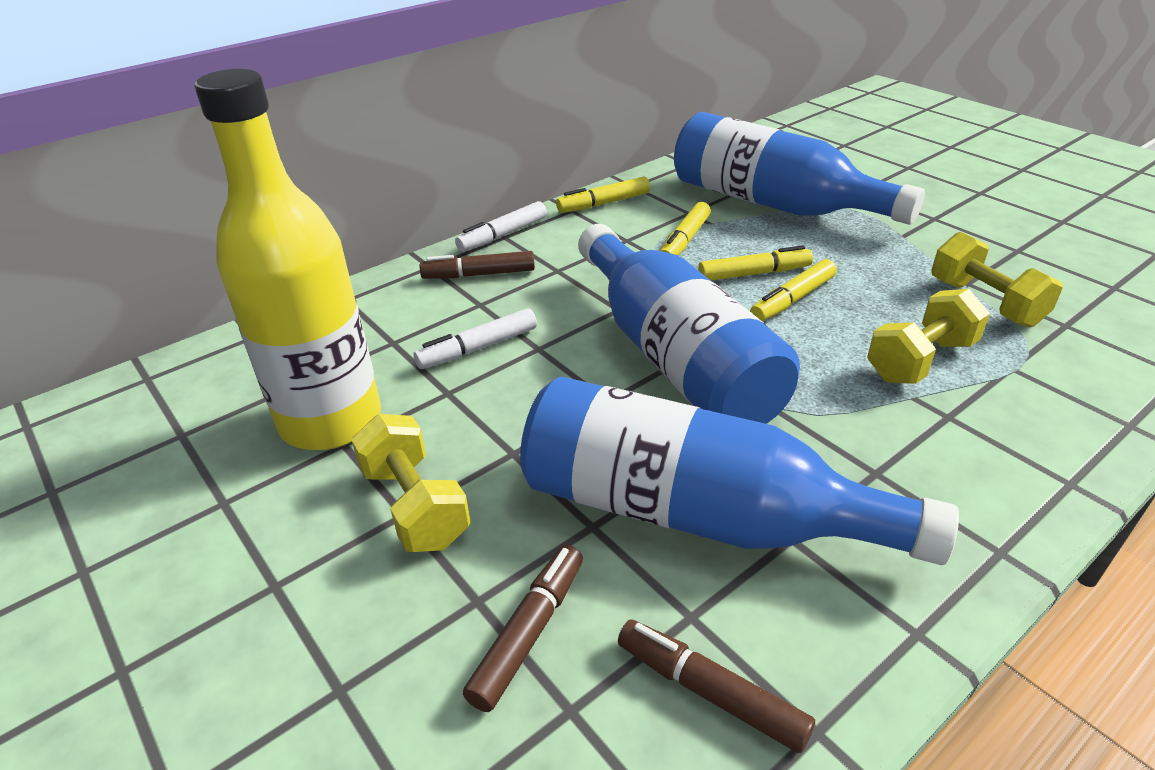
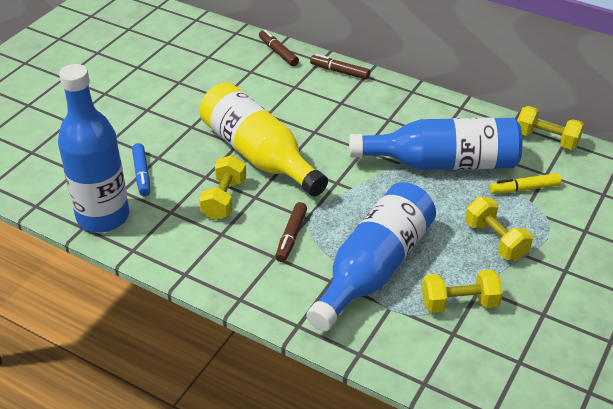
blue marker: 0 -> 1
white marker: 2 -> 0
yellow dumbbell: 3 -> 4
yellow marker: 4 -> 1

